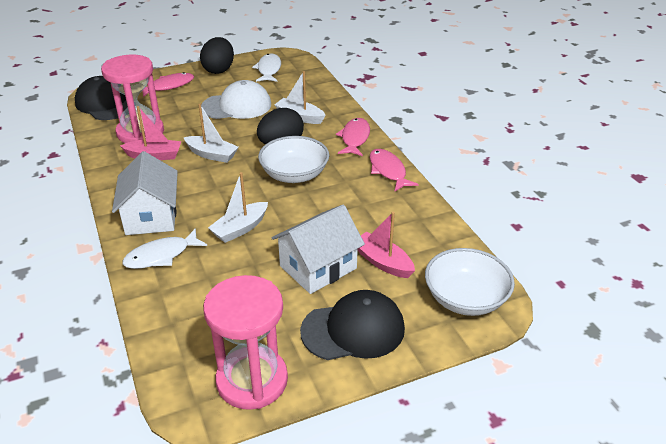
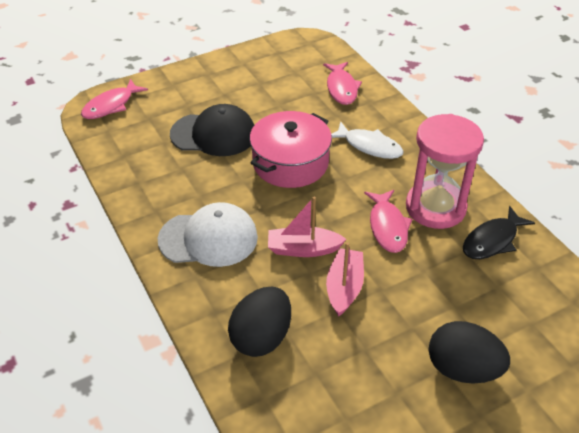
black cap: 2 -> 1
black fish: 0 -> 1
pink hourglass: 2 -> 1
pink pot: 0 -> 1
white boat: 3 -> 0
white bowl: 2 -> 0
white fish: 2 -> 1
white house: 2 -> 0

